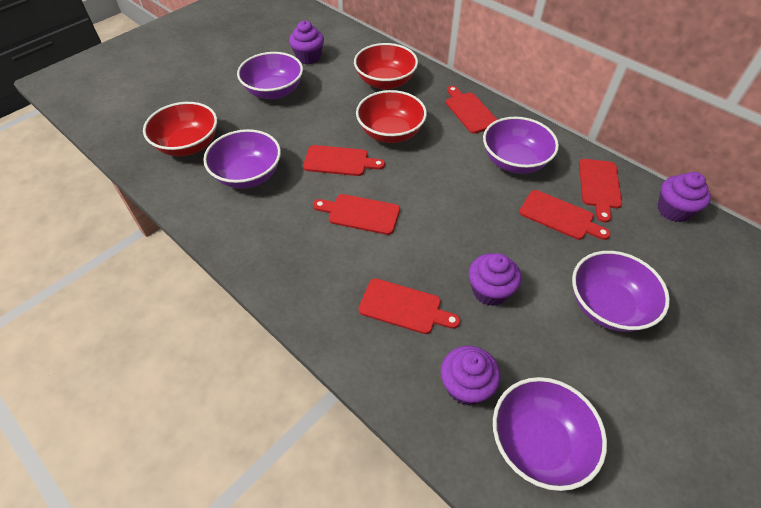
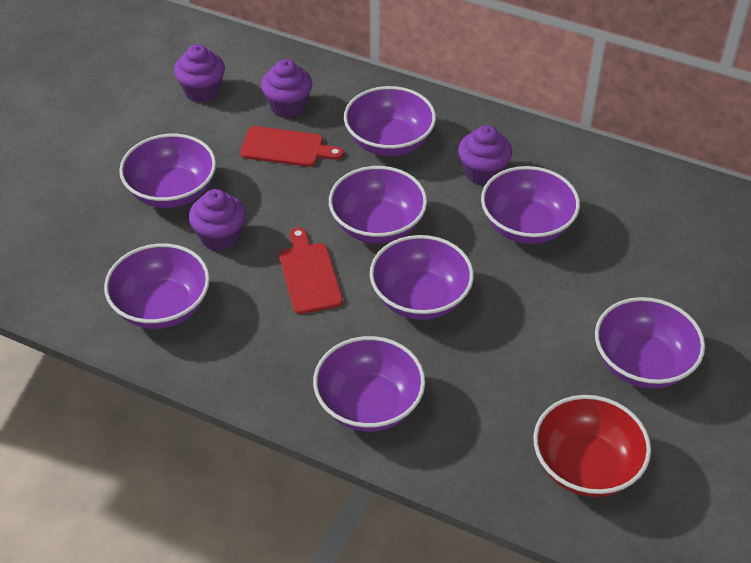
purple bowl: 5 -> 8
red bowl: 3 -> 1
red cutting board: 6 -> 2

